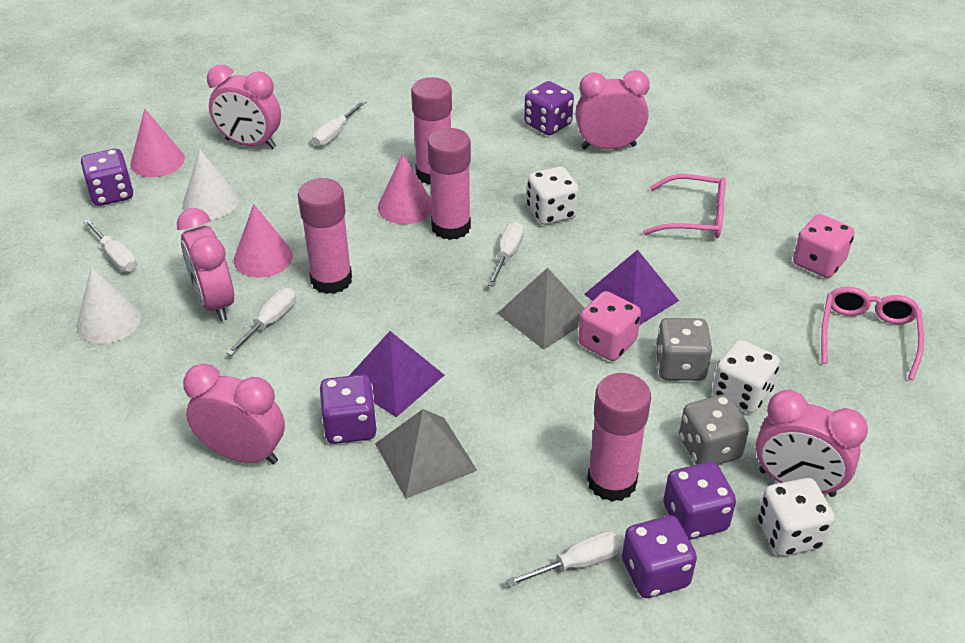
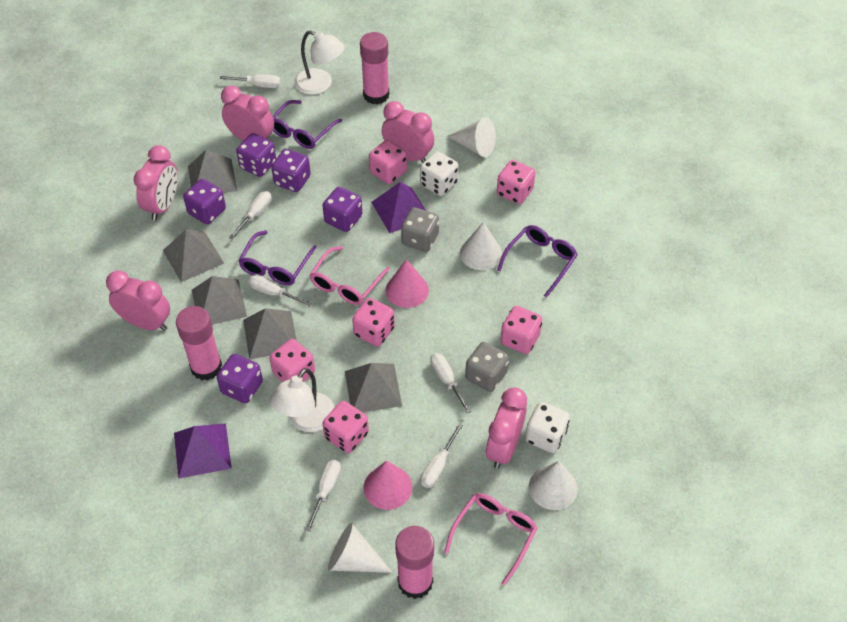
grey pyramid: 2 -> 5
pink cone: 3 -> 2
pink dice: 2 -> 6
pink glue stick: 4 -> 3
purple glasses: 0 -> 3
white cone: 2 -> 4
white dice: 3 -> 2
white lamp: 0 -> 2
white screwdriver: 5 -> 6

